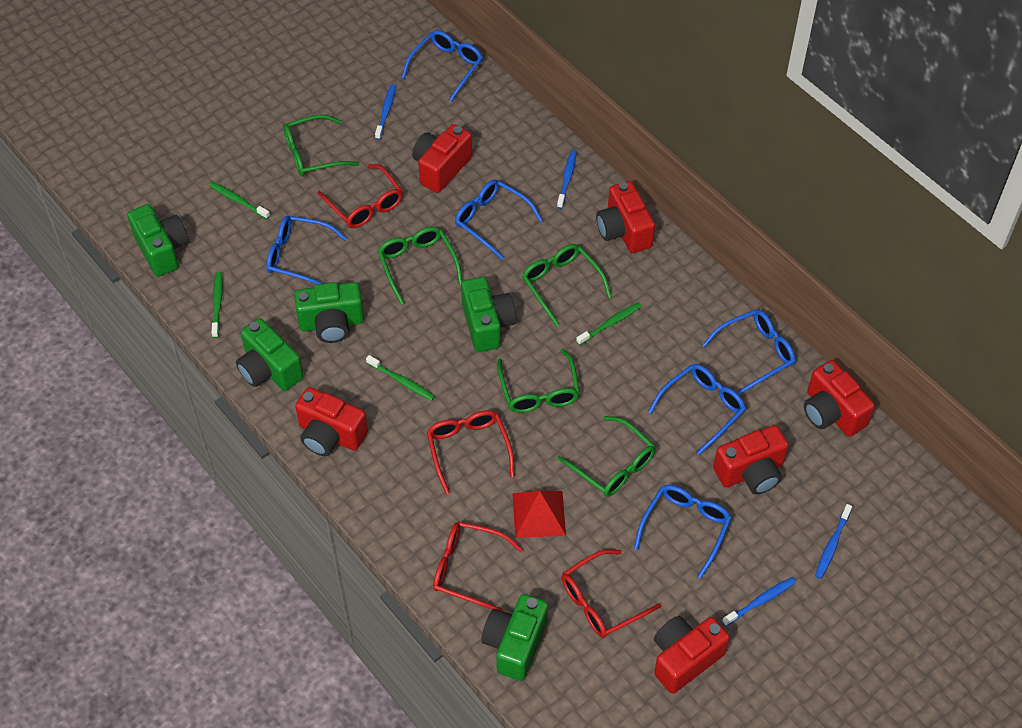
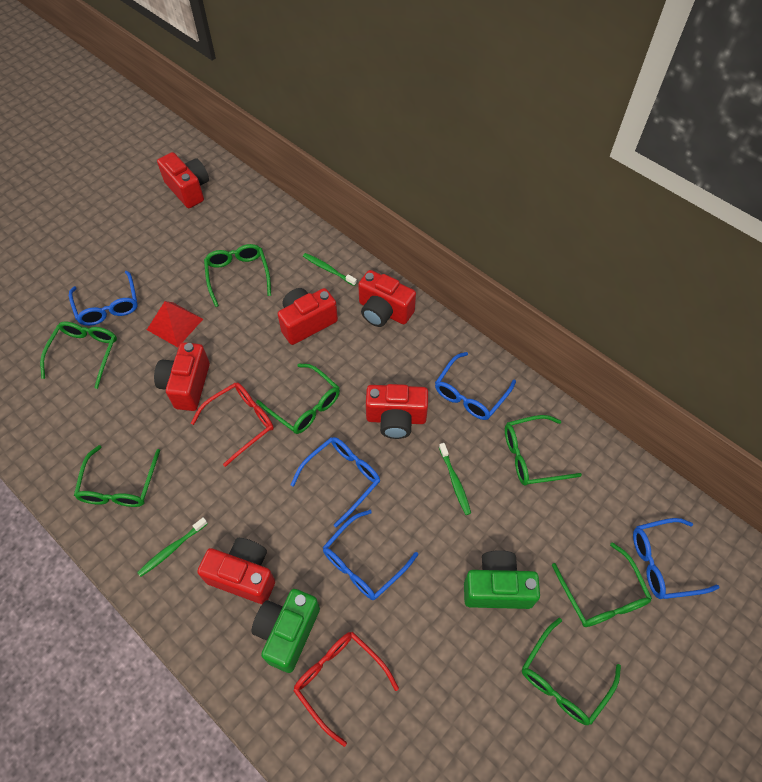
blue glasses: 6 -> 5
blue toothbrush: 4 -> 0
green camera: 5 -> 2
green glasses: 5 -> 7
green toothbrush: 4 -> 3
red glasses: 4 -> 2

